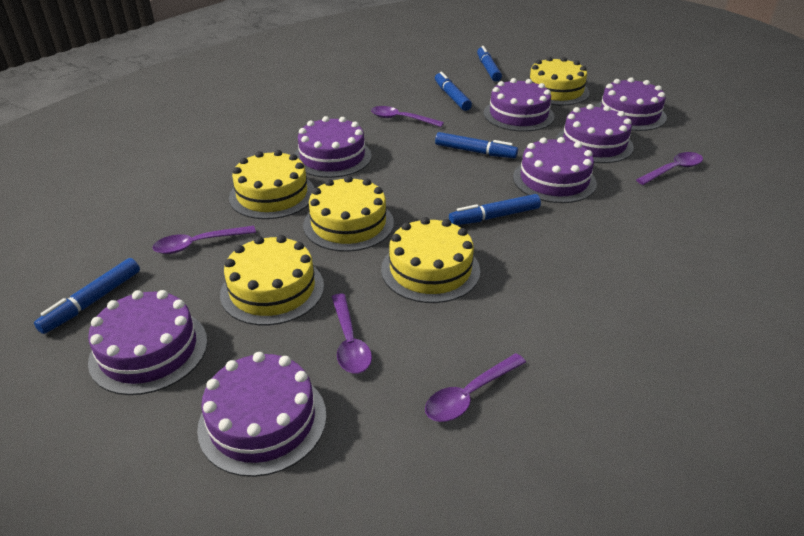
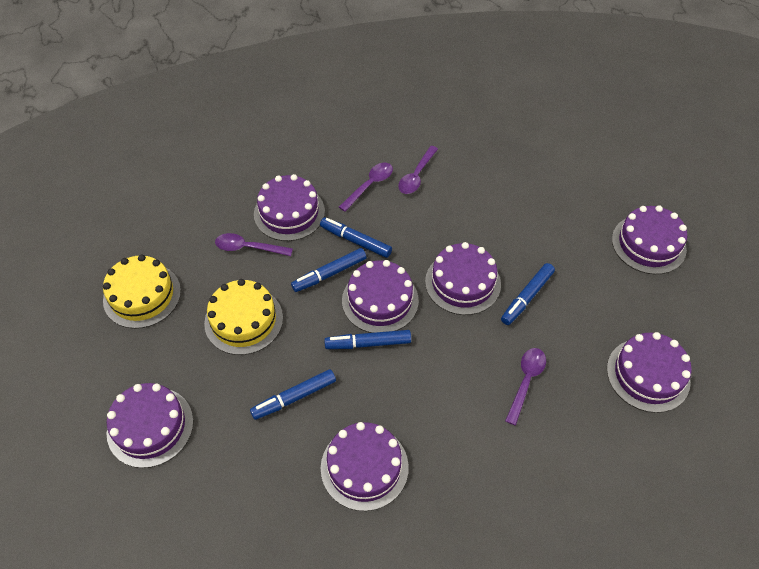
purple spoon: 5 -> 4
yellow cake: 5 -> 2

